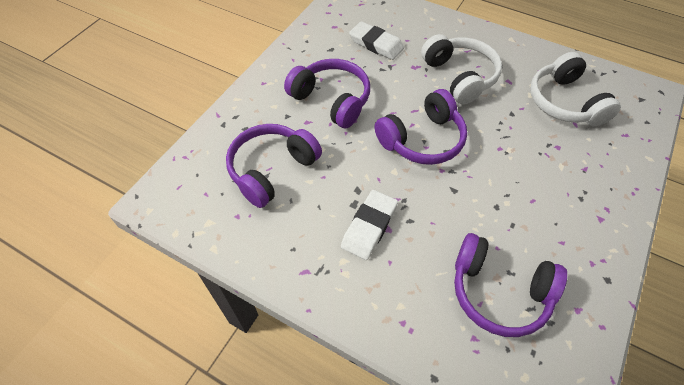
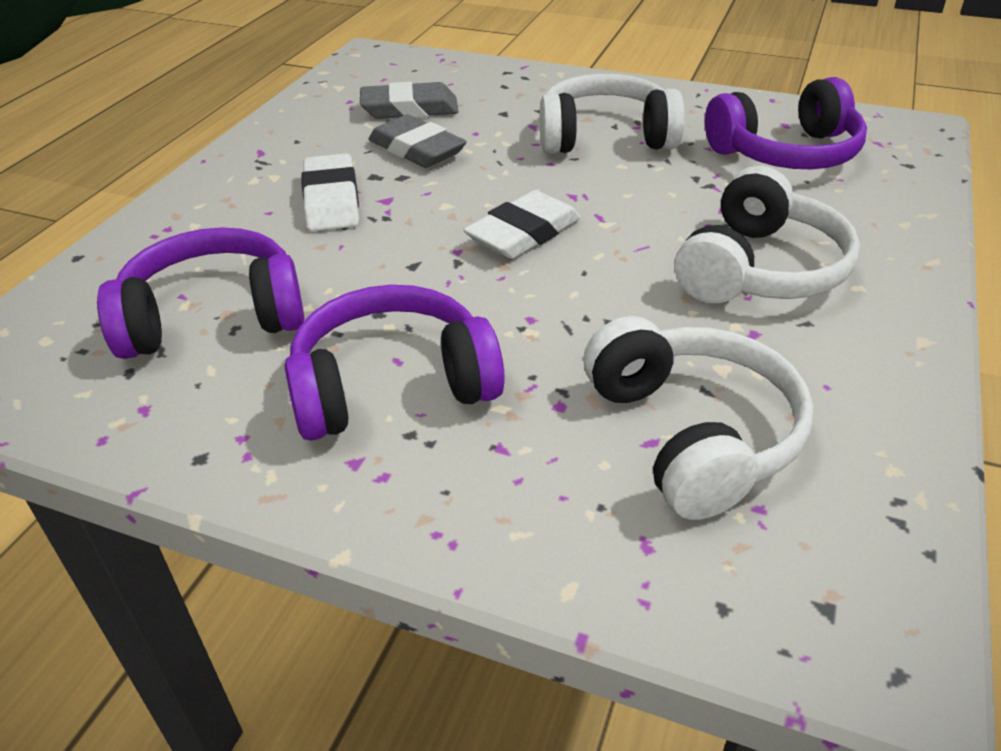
grey eraser: 0 -> 2
purple headphones: 4 -> 3
white headphones: 2 -> 3

